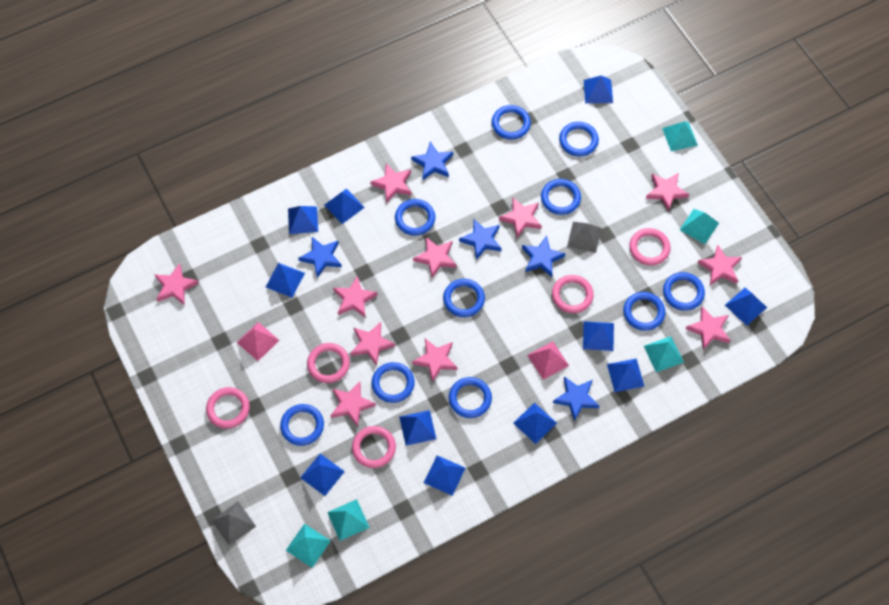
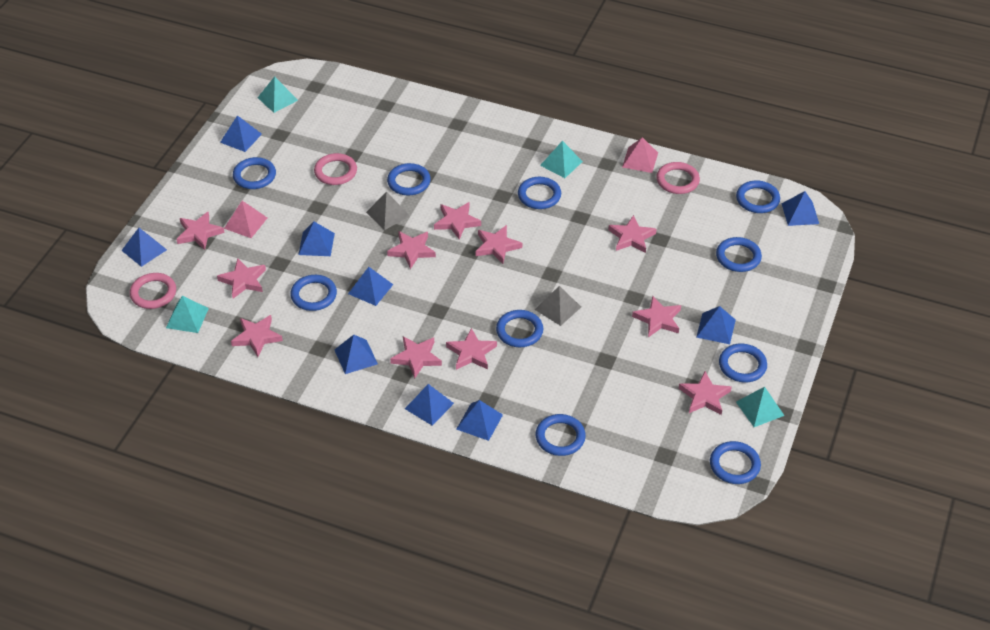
blue pyramid: 11 -> 9
blue star: 5 -> 0
pink ring: 5 -> 3
turquoise pyramid: 5 -> 4

